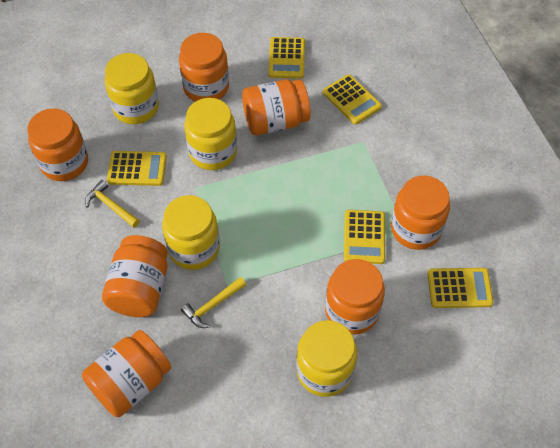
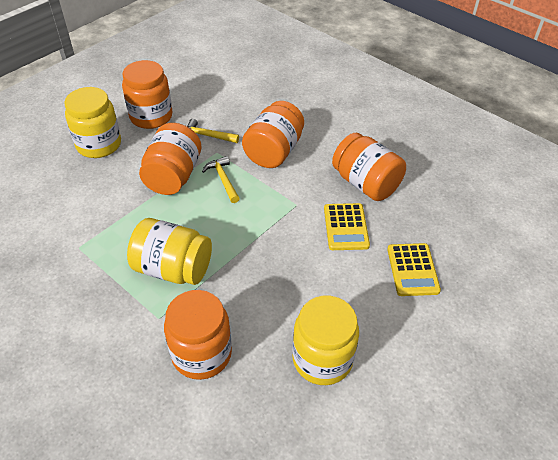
orange jar: 7 -> 5
yellow calculator: 5 -> 2
yellow jar: 4 -> 3

